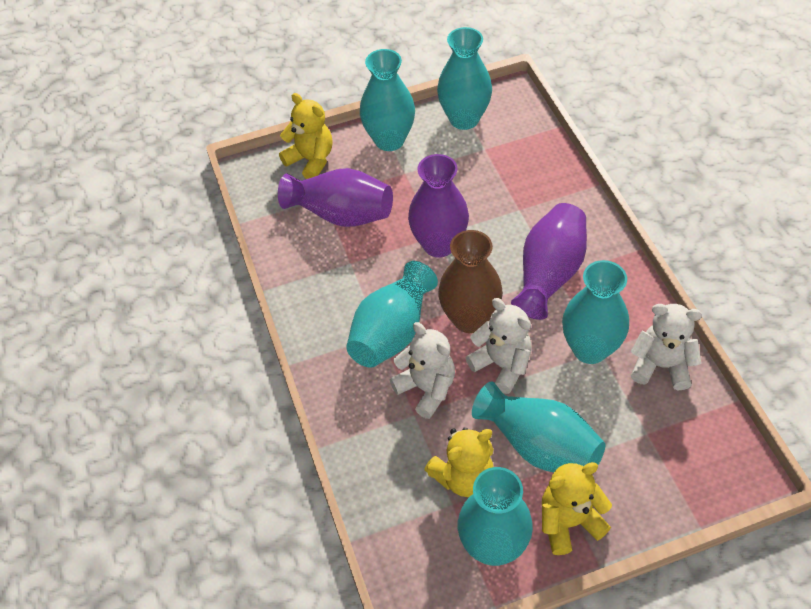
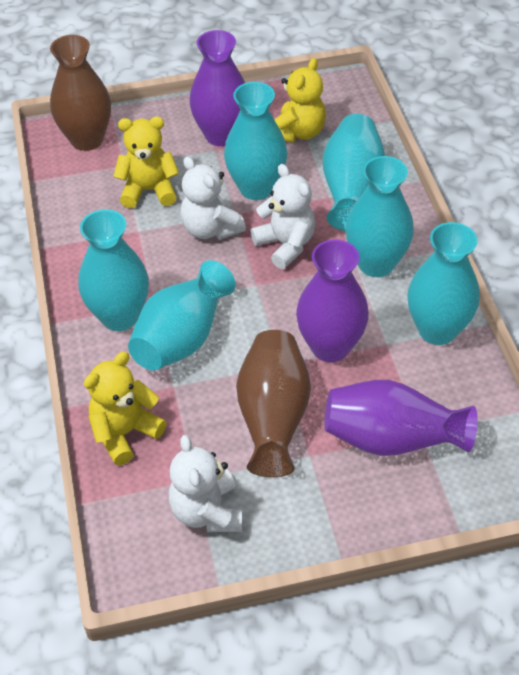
brown vase: 1 -> 2

